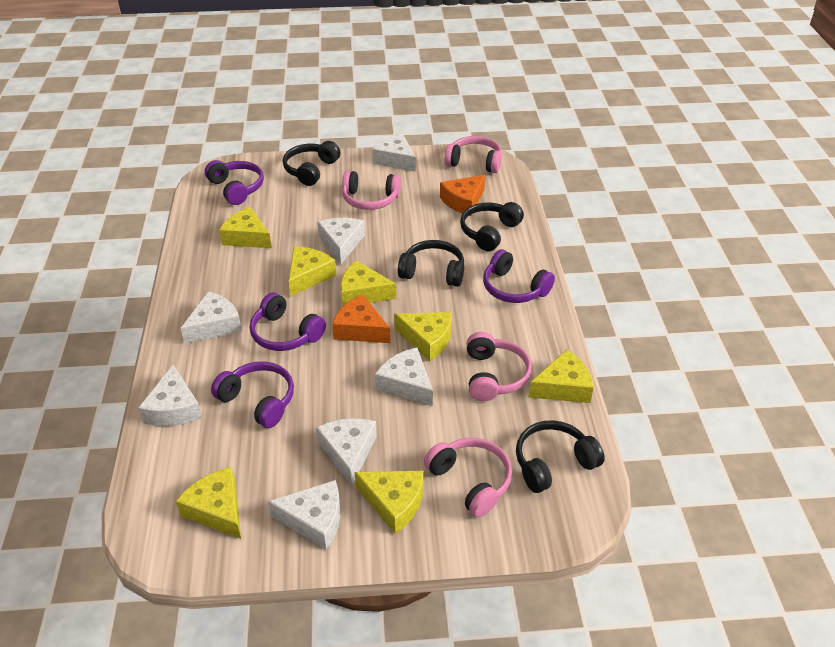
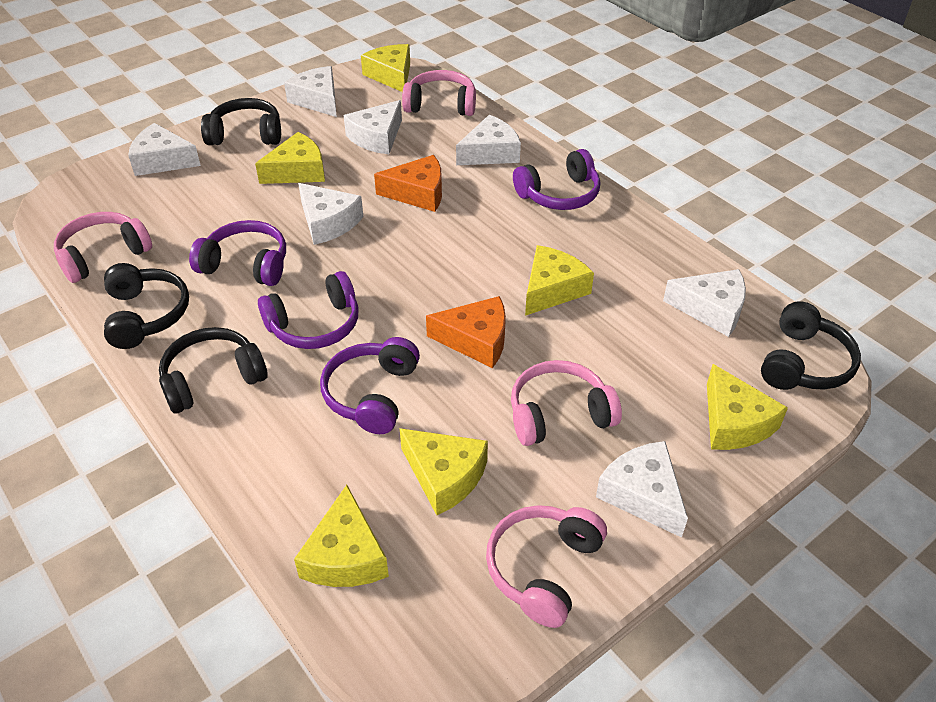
yellow cheese: 7 -> 6

